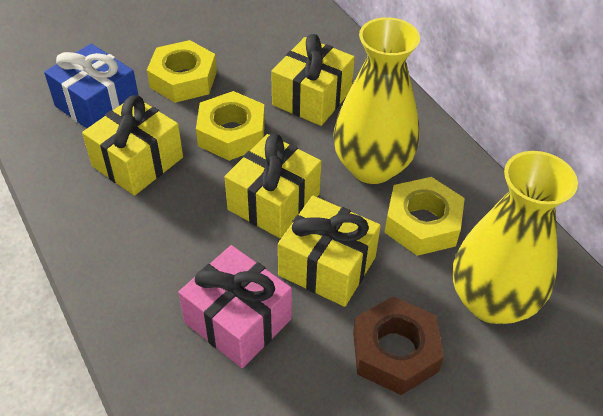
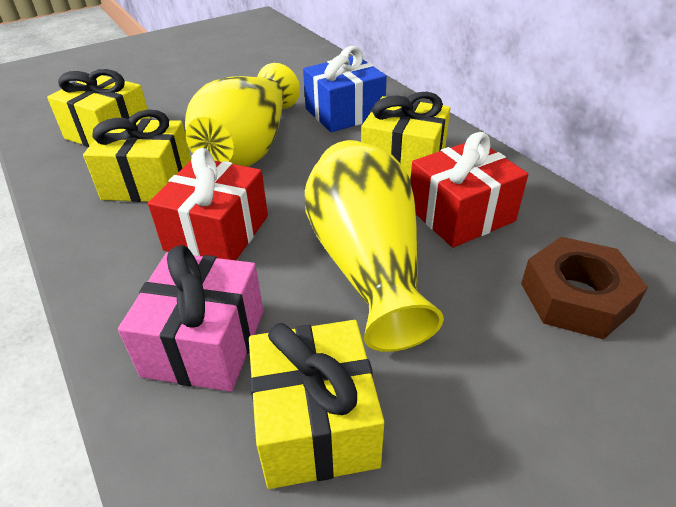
red gift: 0 -> 2
yellow nut: 3 -> 0

